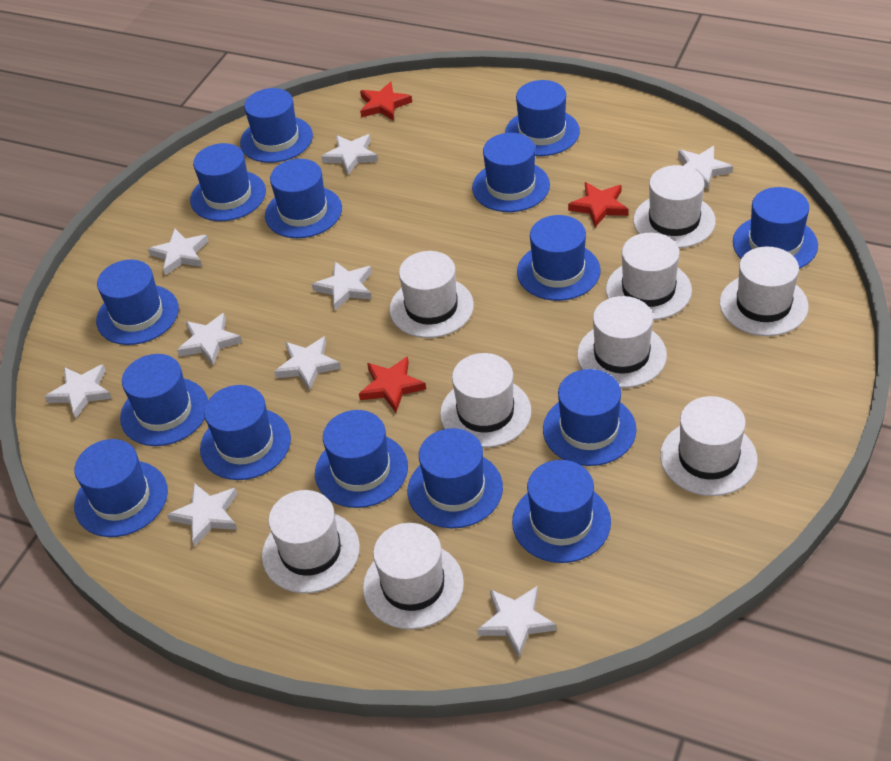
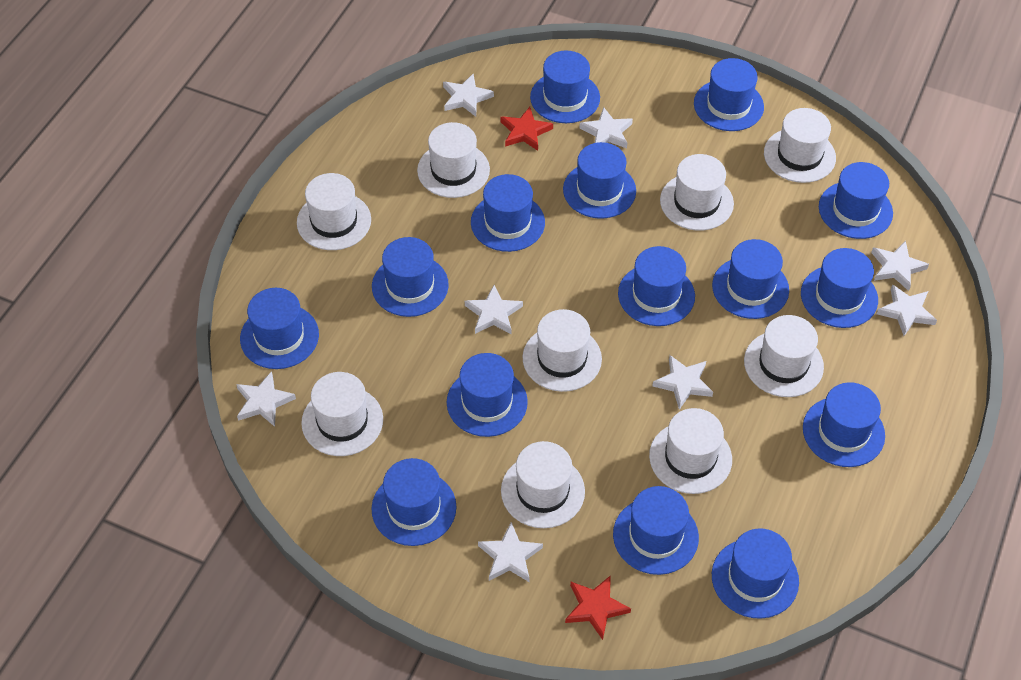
red star: 3 -> 2
white star: 9 -> 8

